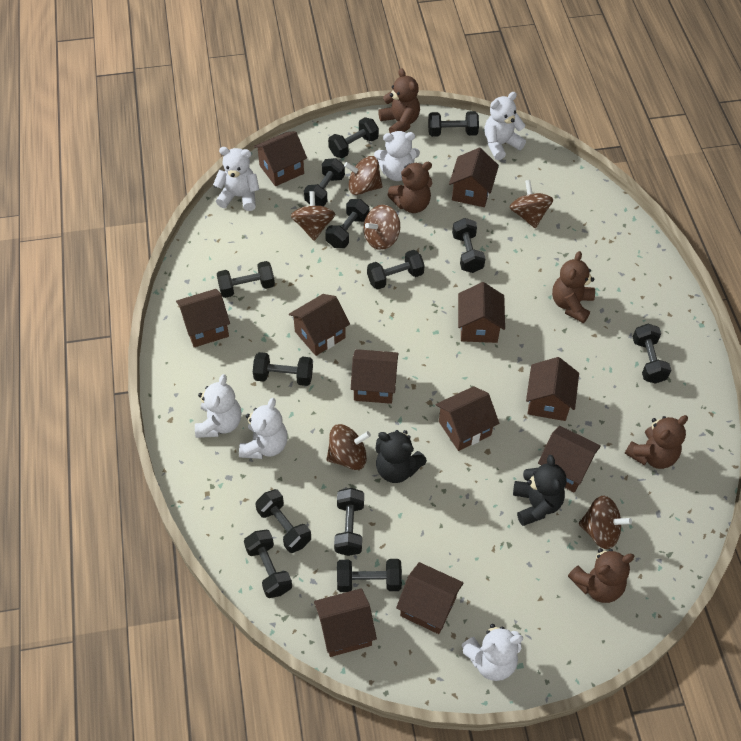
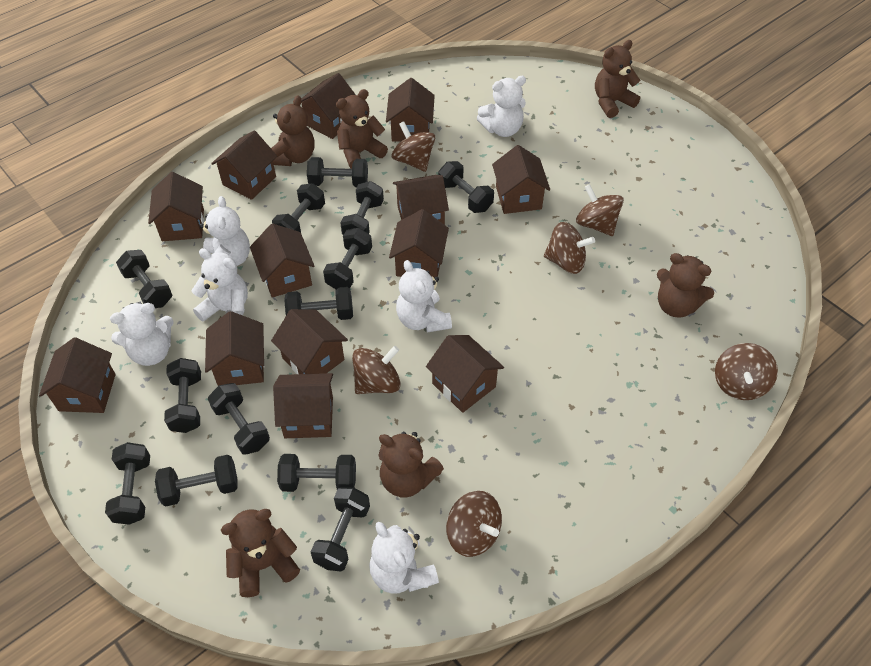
black teddy bear: 2 -> 0
brown house: 11 -> 13
brown teddy bear: 5 -> 6

